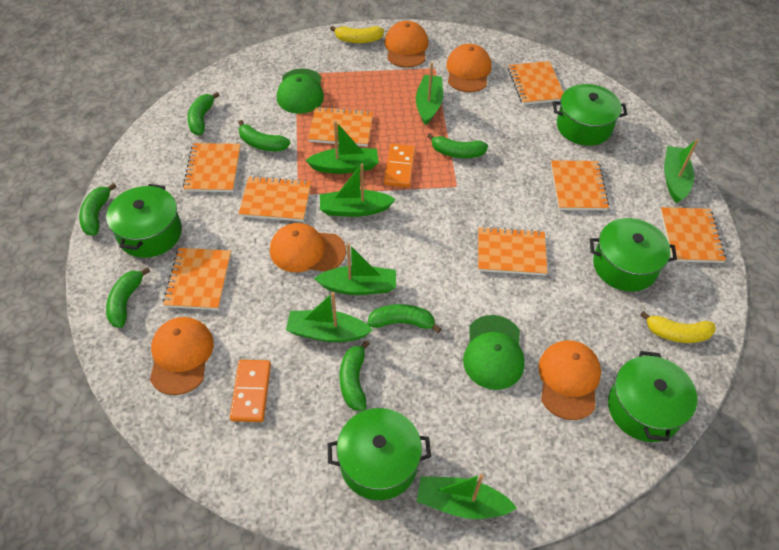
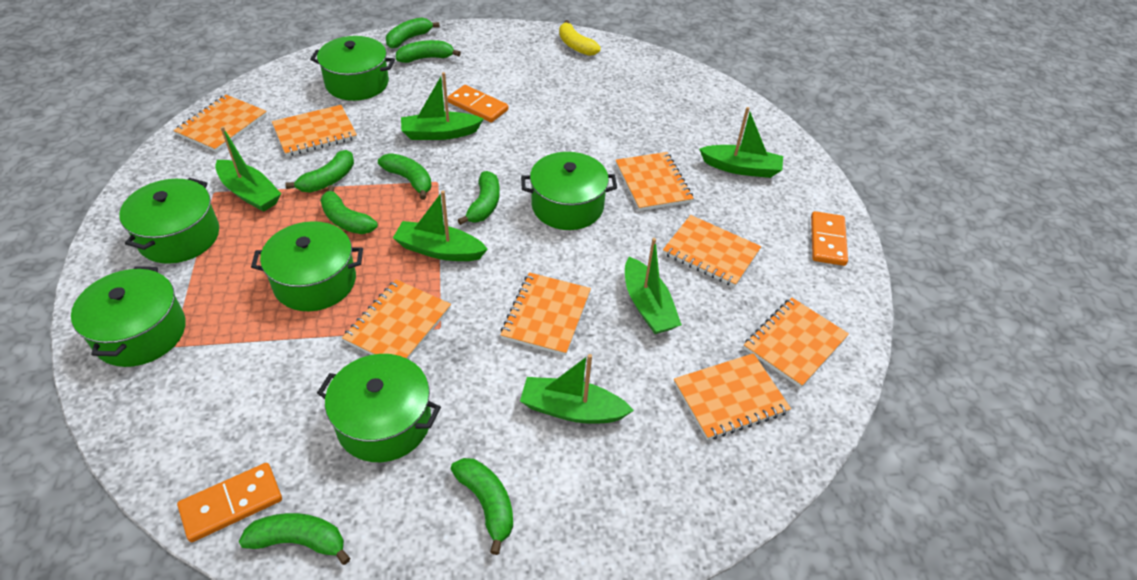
green banana: 7 -> 8
green boat: 7 -> 6
green cap: 2 -> 0
green pot: 5 -> 6
orange cap: 5 -> 0
orange domino: 2 -> 3
yellow banana: 2 -> 1

